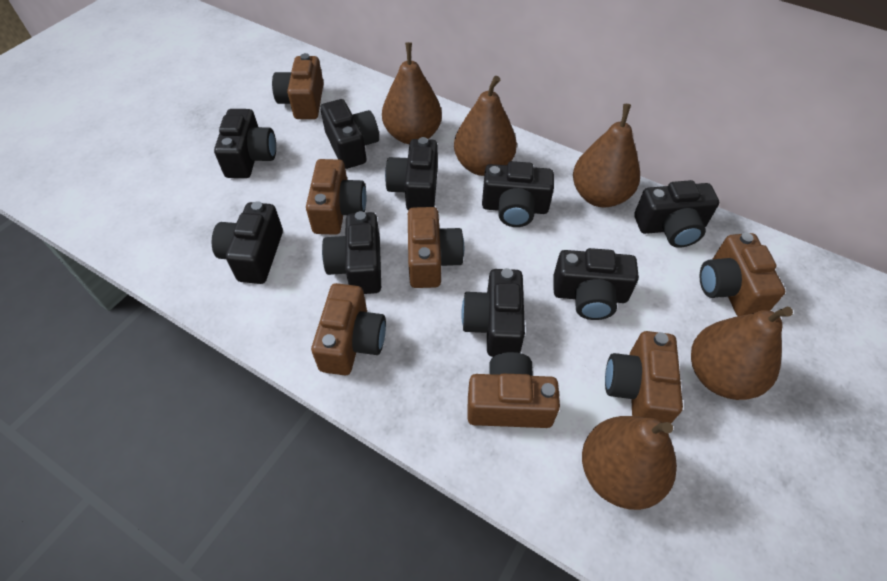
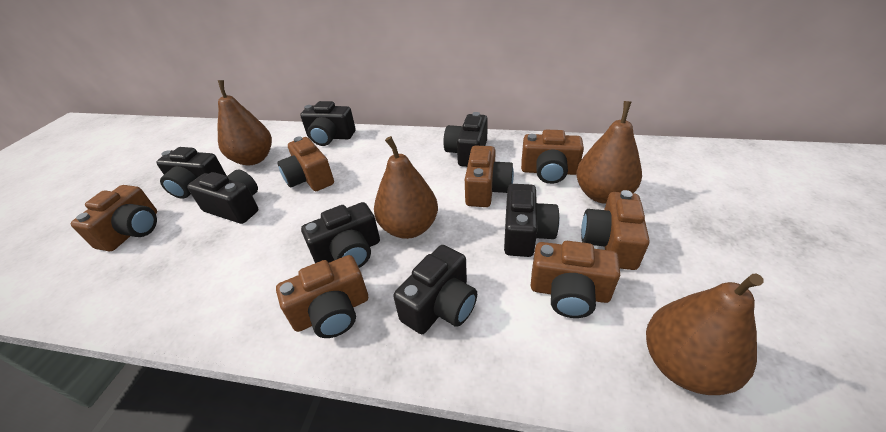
black camera: 9 -> 7
brown pear: 5 -> 4

